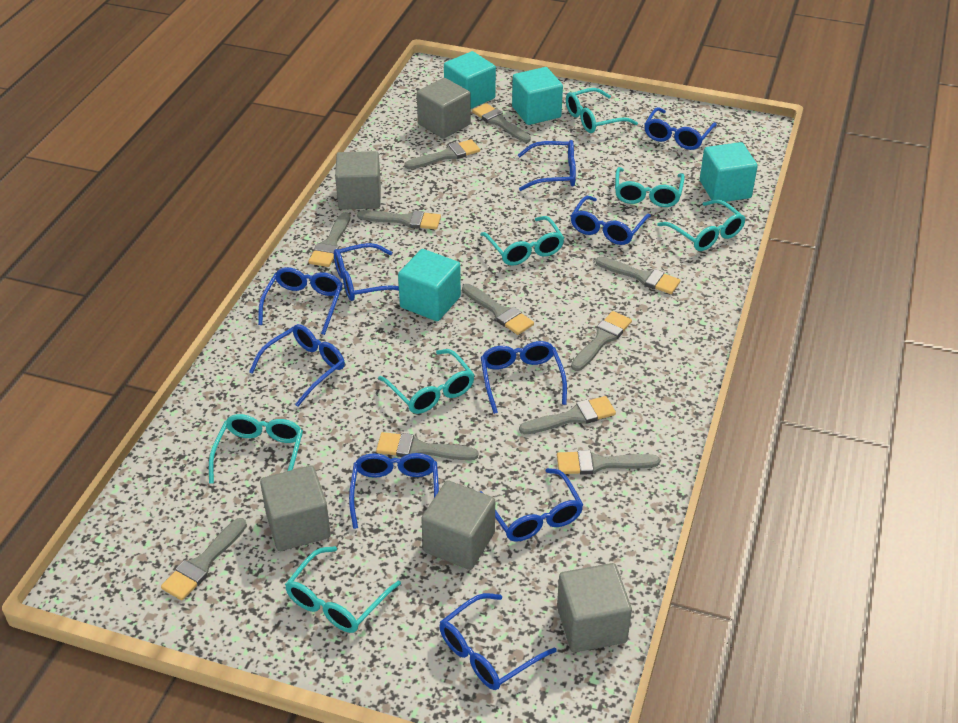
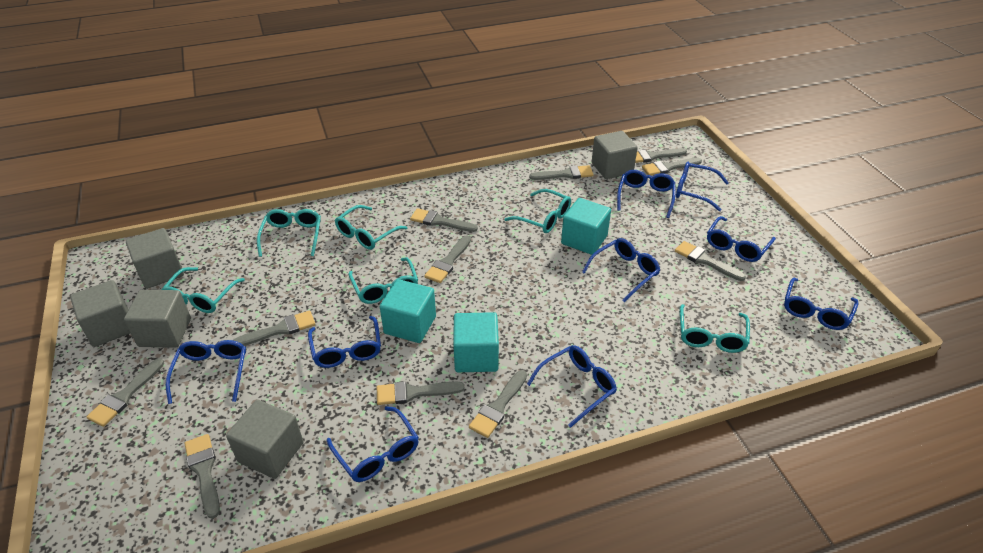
blue glasses: 10 -> 9
turquoise cube: 4 -> 3
turquoise glasses: 7 -> 6

